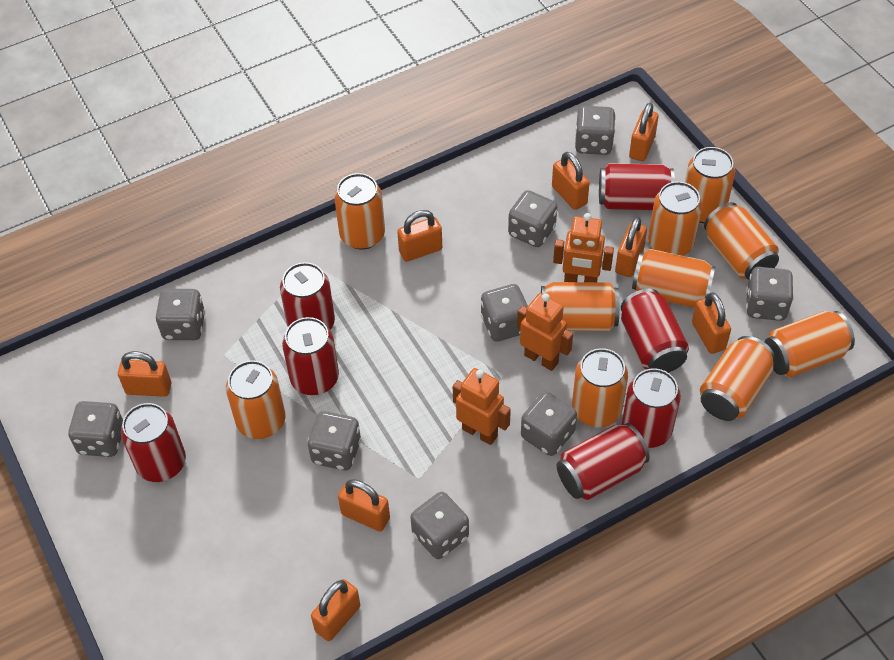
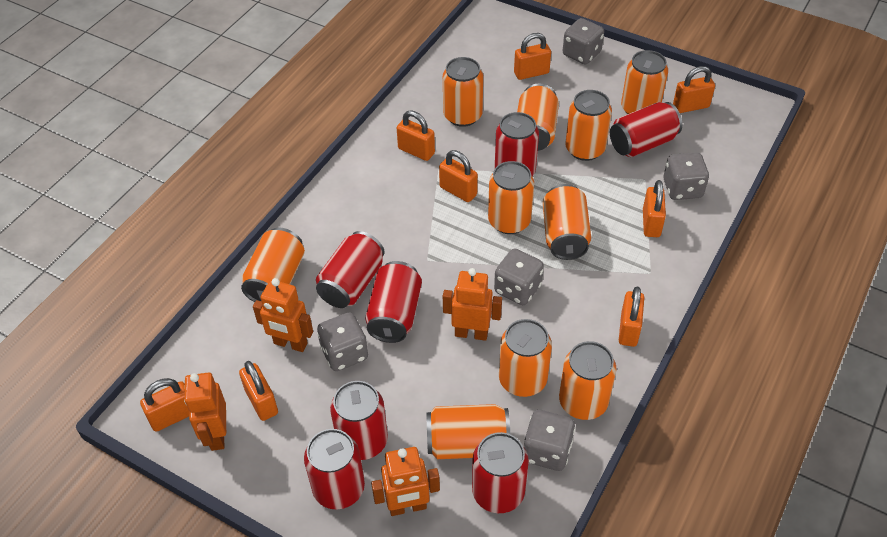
grey dice: 9 -> 5
orange robot: 3 -> 4

